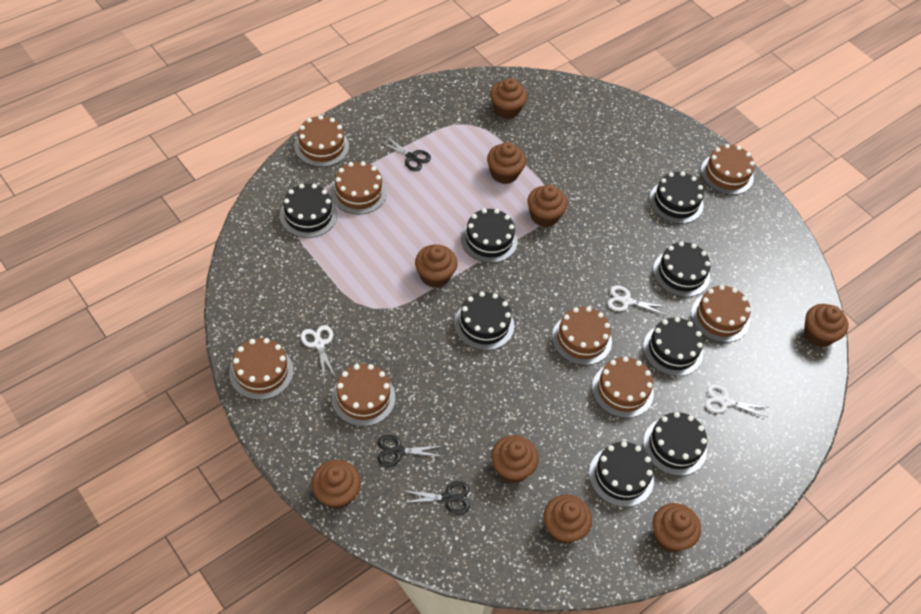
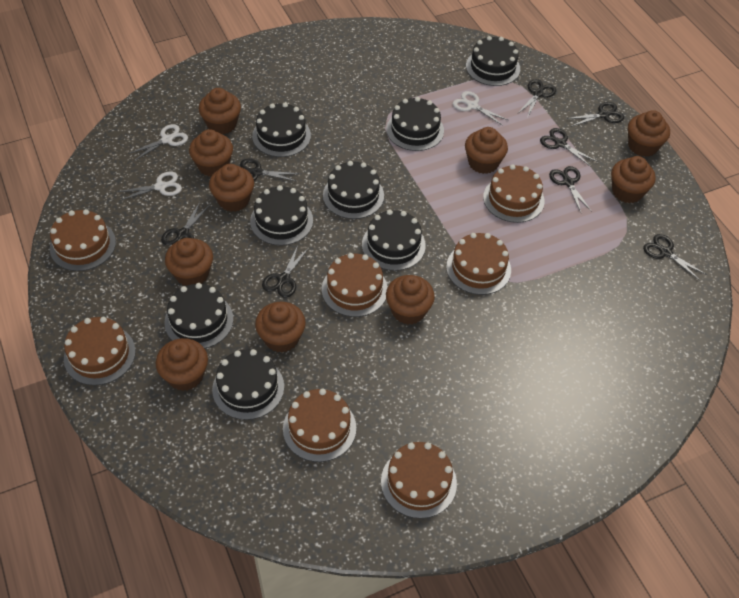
black scissors: 3 -> 8
brown cake: 8 -> 7
brown cupcake: 9 -> 10

